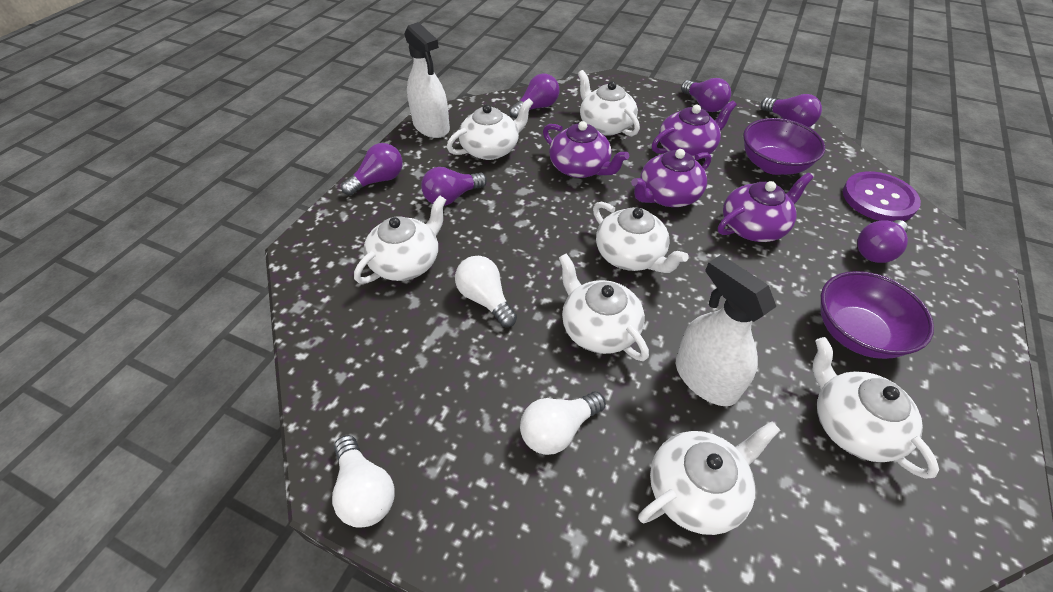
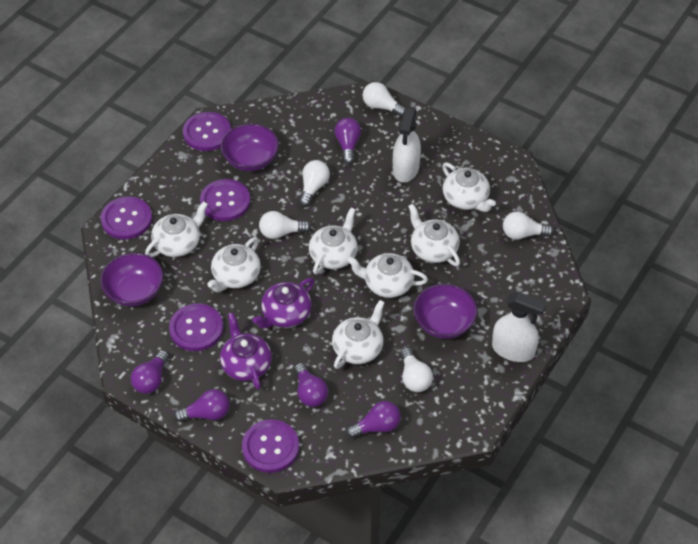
purple bowl: 2 -> 3
purple button: 1 -> 5
purple light bulb: 6 -> 5
purple teapot: 4 -> 2
white light bulb: 3 -> 5

